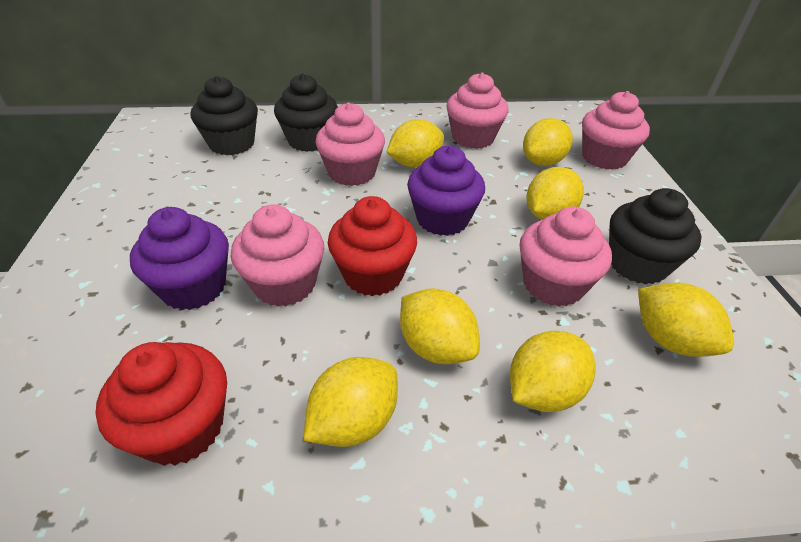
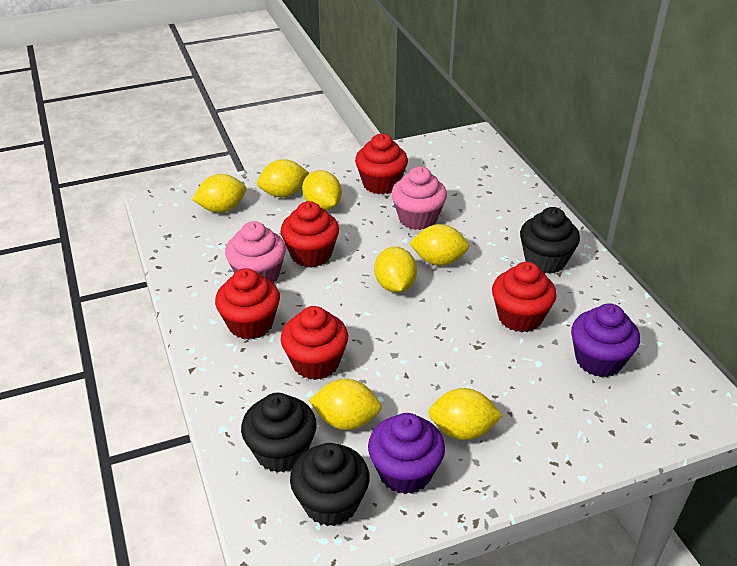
pink cupcake: 5 -> 2
red cupcake: 2 -> 5

